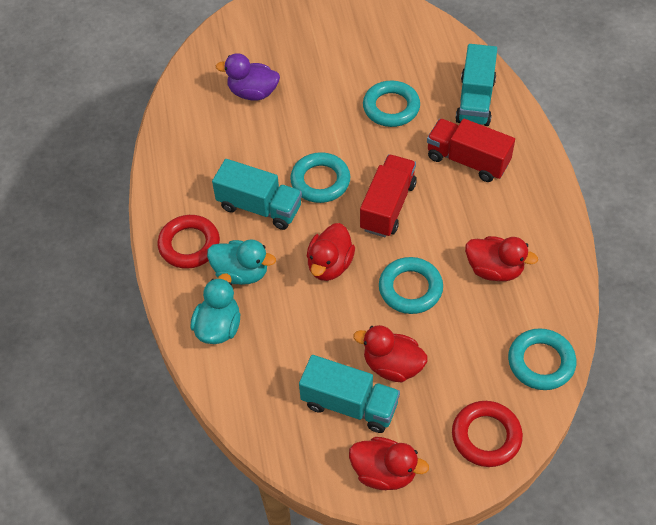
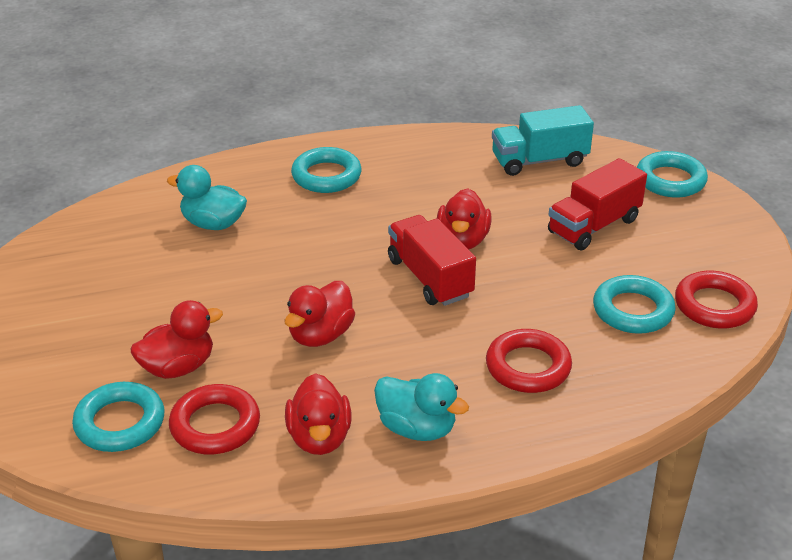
purple duck: 1 -> 0
red ring: 2 -> 3
turquoise truck: 3 -> 1

